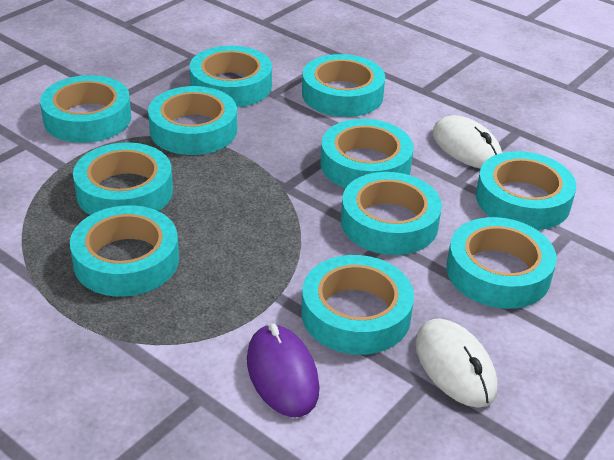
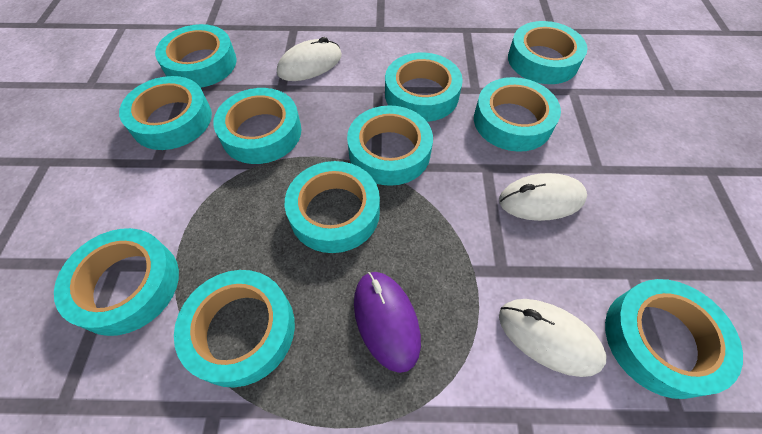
white mouse: 2 -> 3

